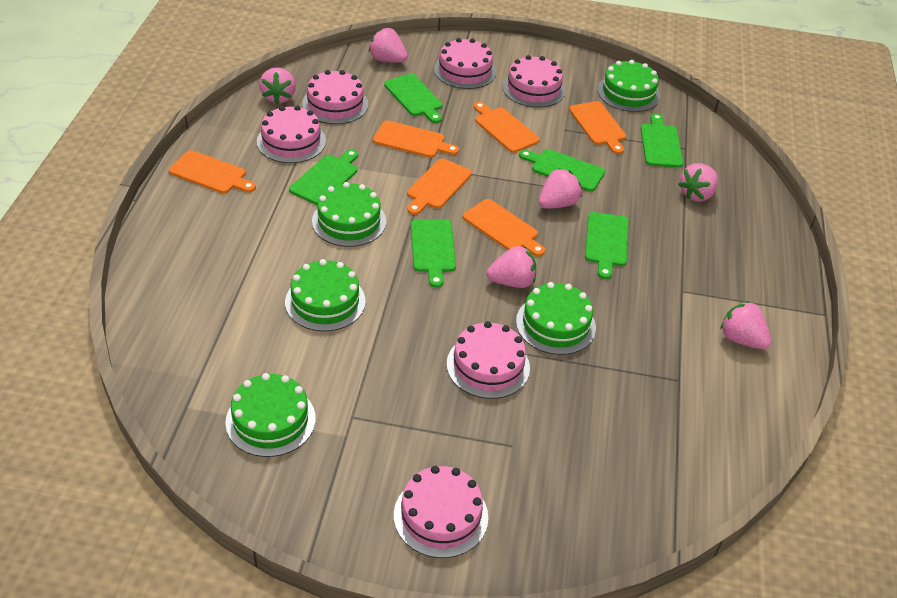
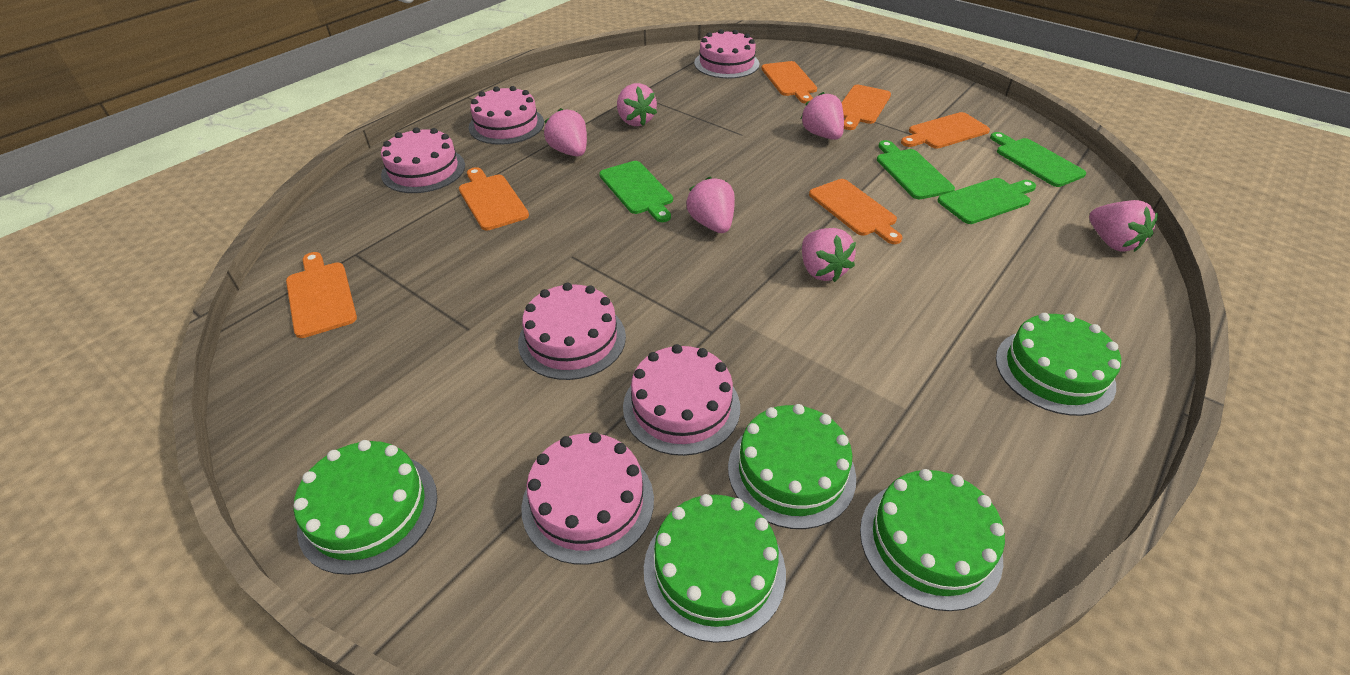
green cutting board: 6 -> 4

